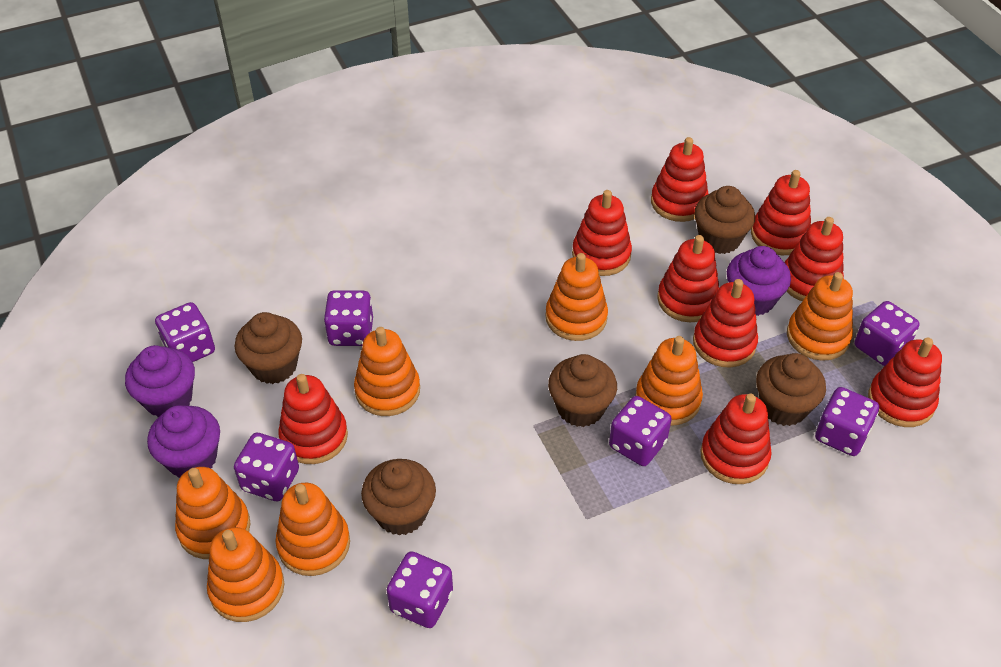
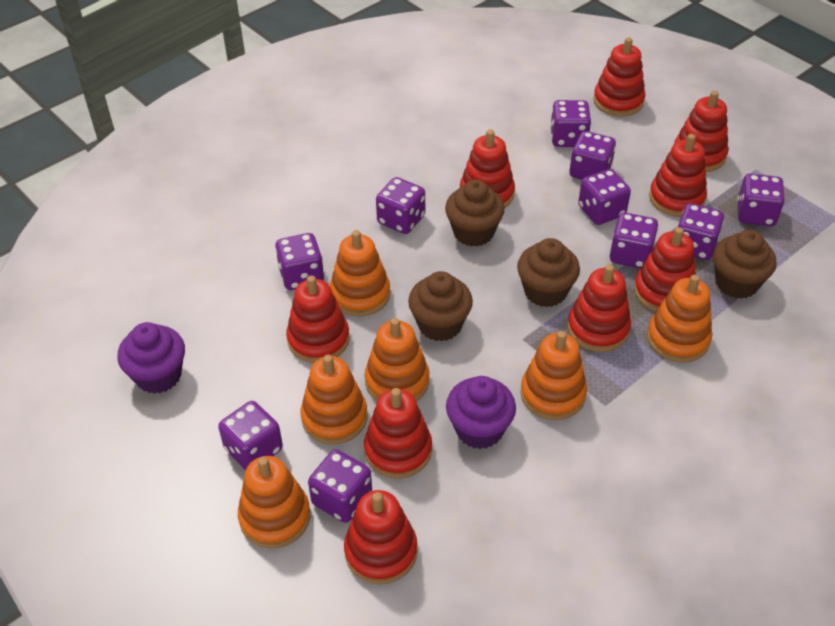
brown cupcake: 5 -> 4
orange stacking toy: 7 -> 6
purple cupcake: 3 -> 2
purple dice: 7 -> 10

